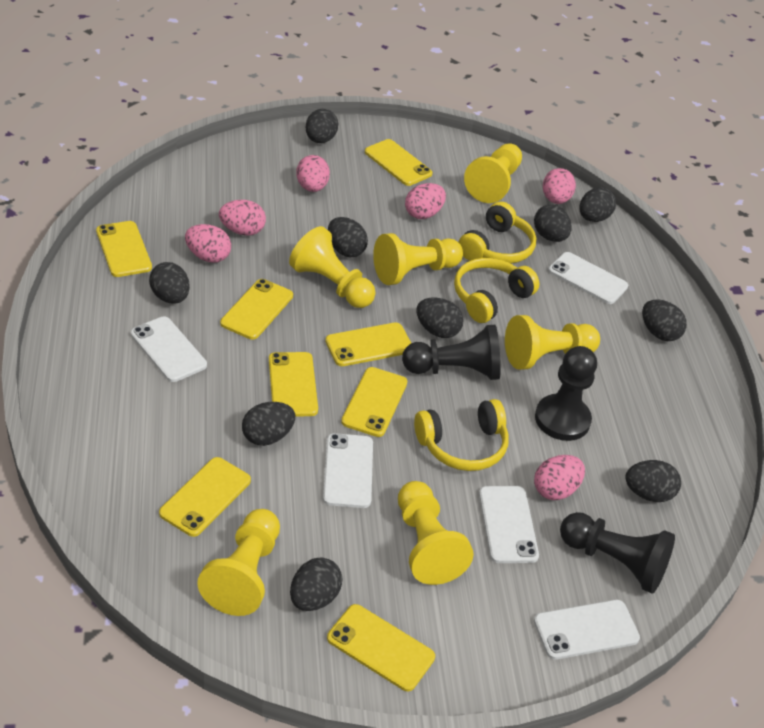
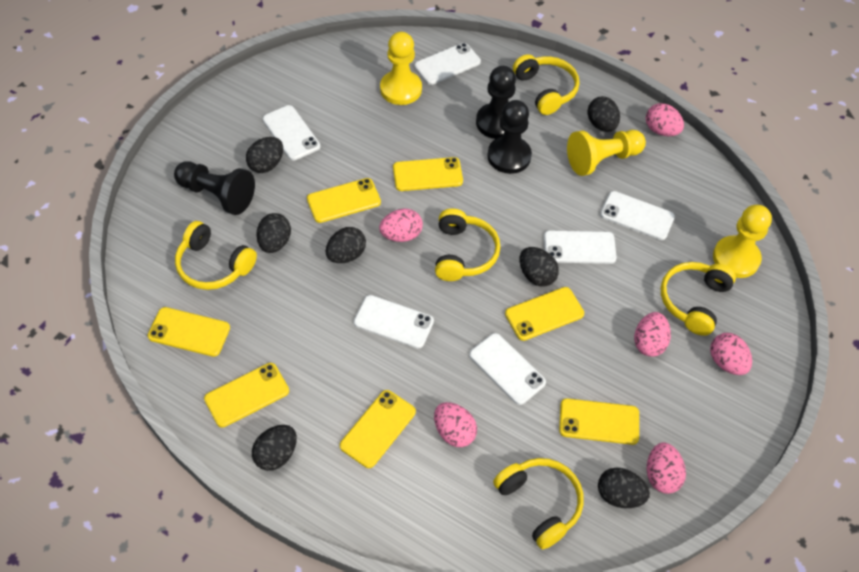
black egg: 10 -> 7
white phone: 5 -> 6
yellow headphones: 3 -> 5
yellow pawn: 6 -> 3
yellow phone: 8 -> 7

